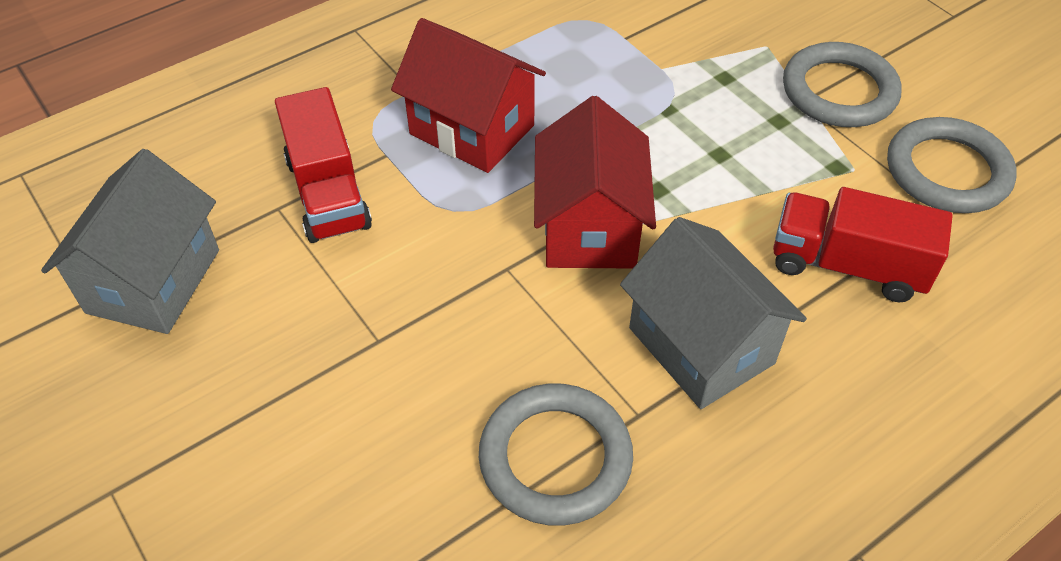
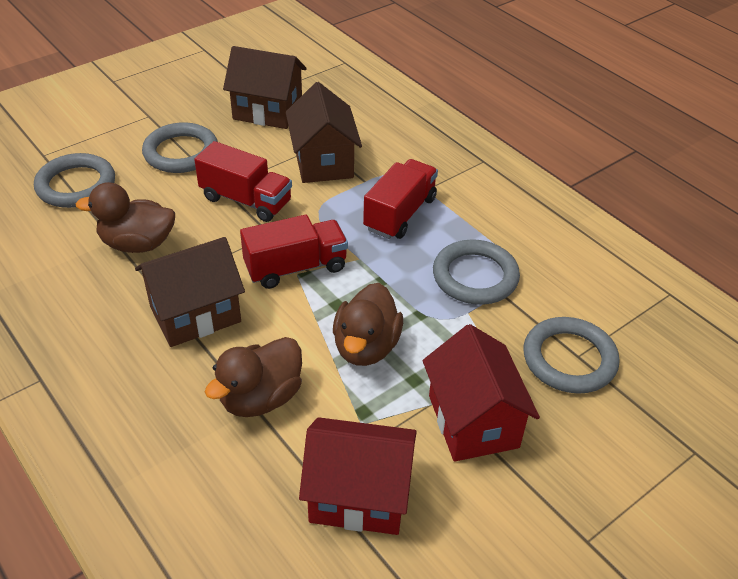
brown duck: 0 -> 3
brown house: 0 -> 3
grey house: 2 -> 0
grey ring: 3 -> 4
red truck: 2 -> 3

